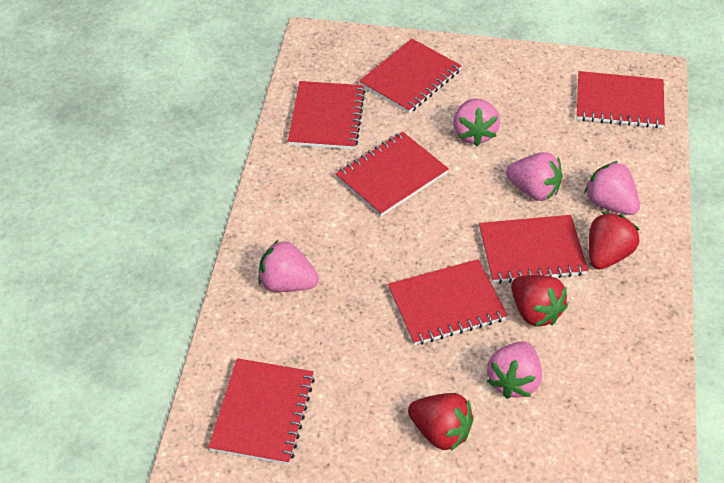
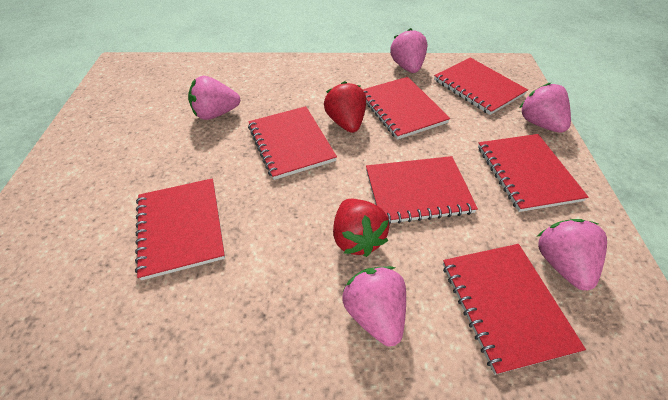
red strawberry: 3 -> 2

